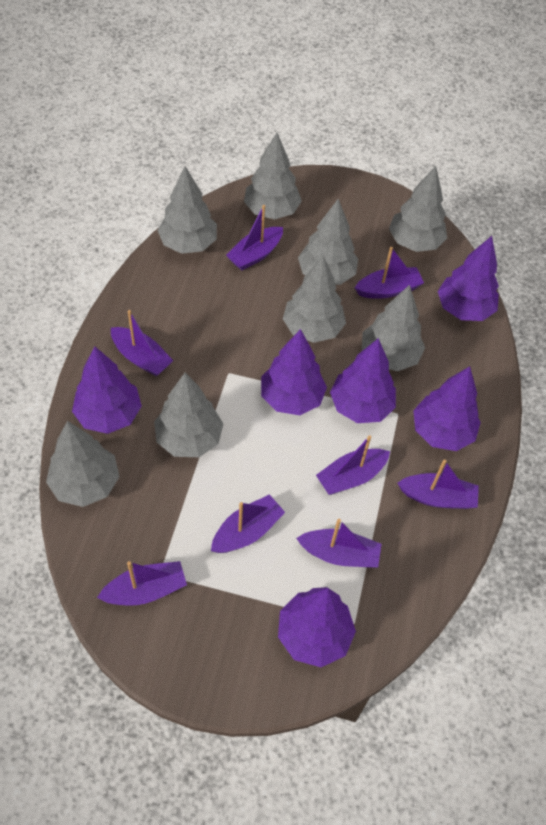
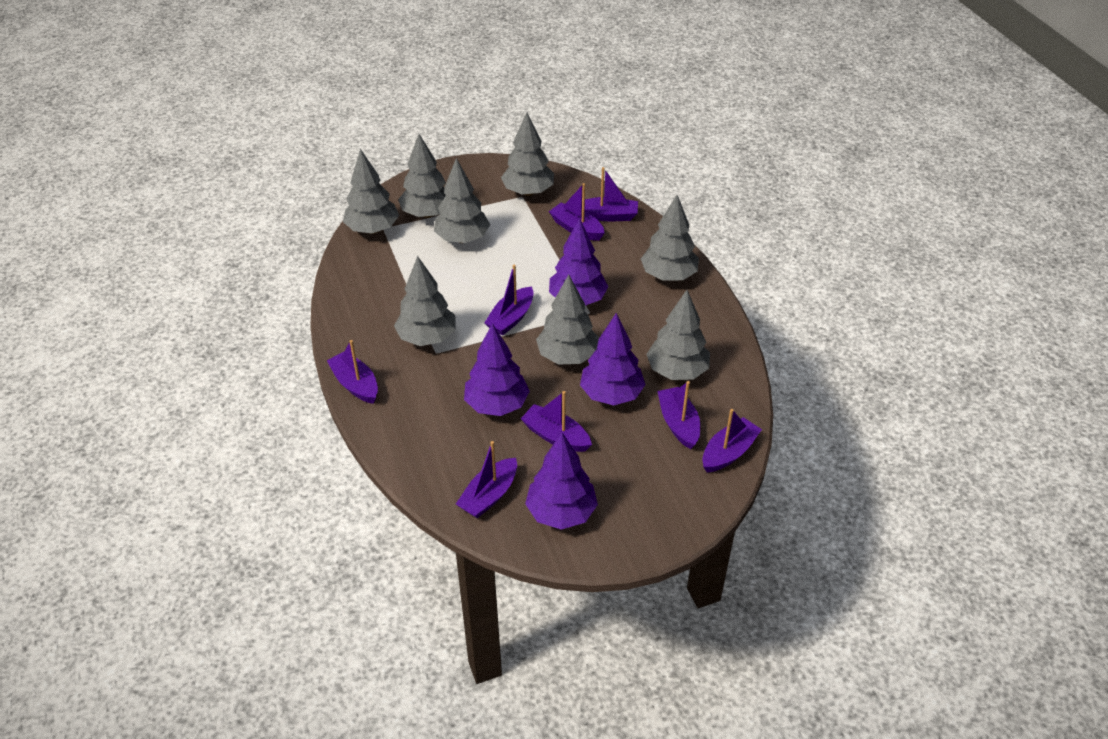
purple tree: 6 -> 4

